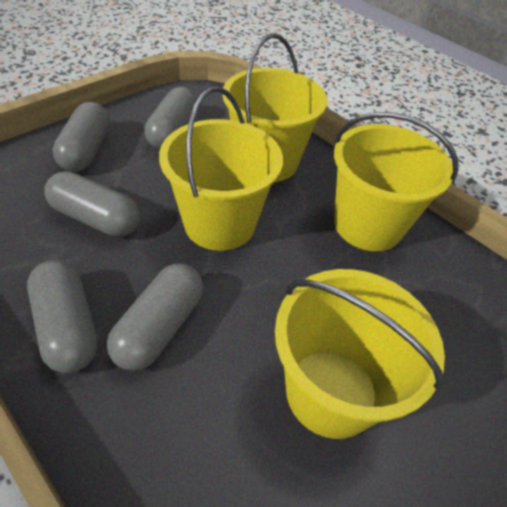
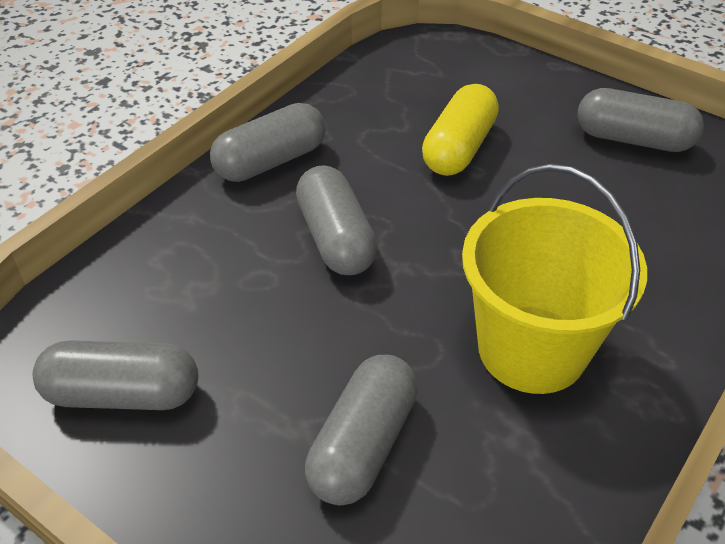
yellow bucket: 4 -> 1
yellow capsule: 0 -> 1

